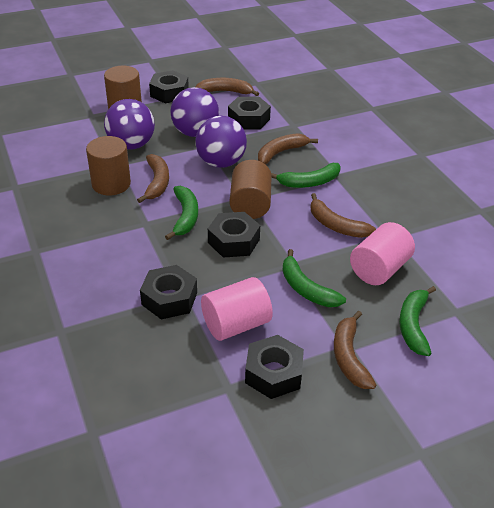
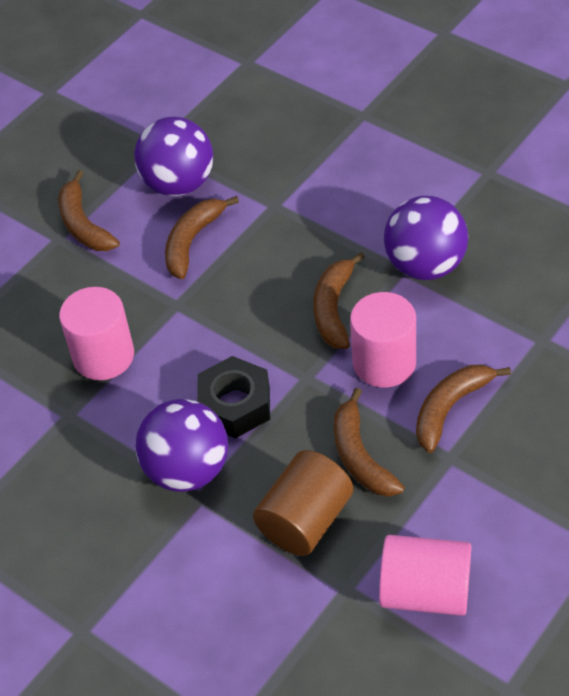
black nut: 5 -> 1
brown cylinder: 3 -> 1
green banana: 4 -> 0
pink cylinder: 2 -> 3

